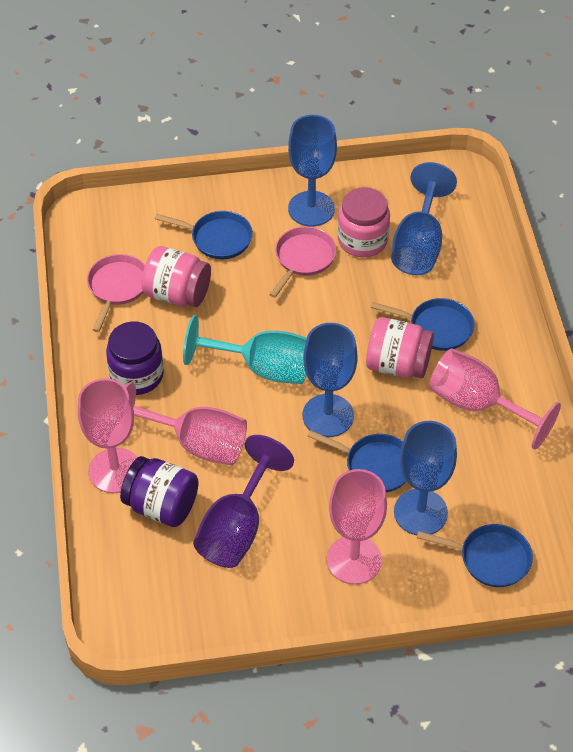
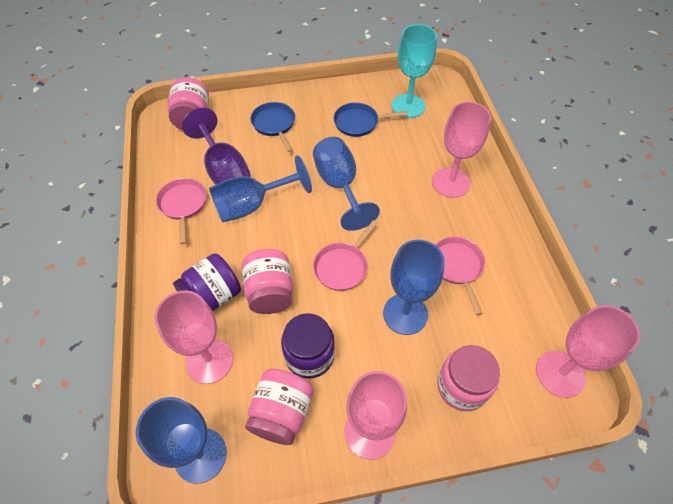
blue pan: 4 -> 2
pink jar: 3 -> 4
pink pan: 2 -> 3

